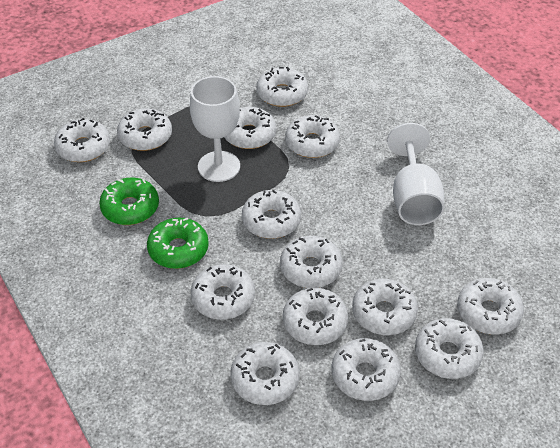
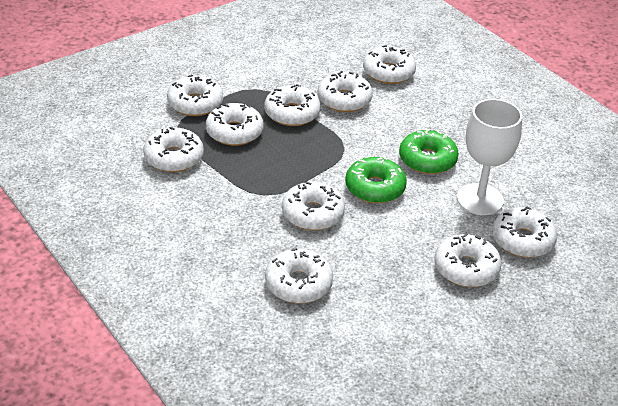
white donut: 14 -> 10
white goblet: 2 -> 1

